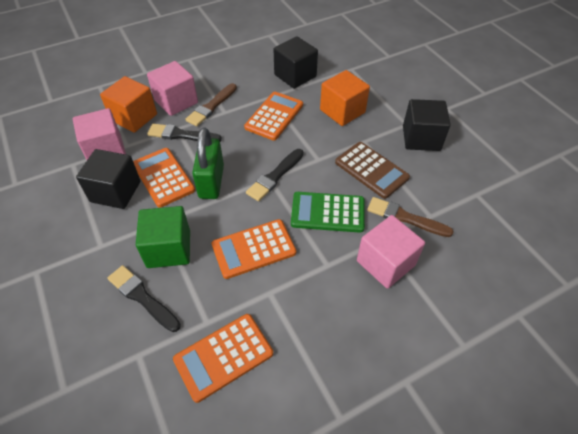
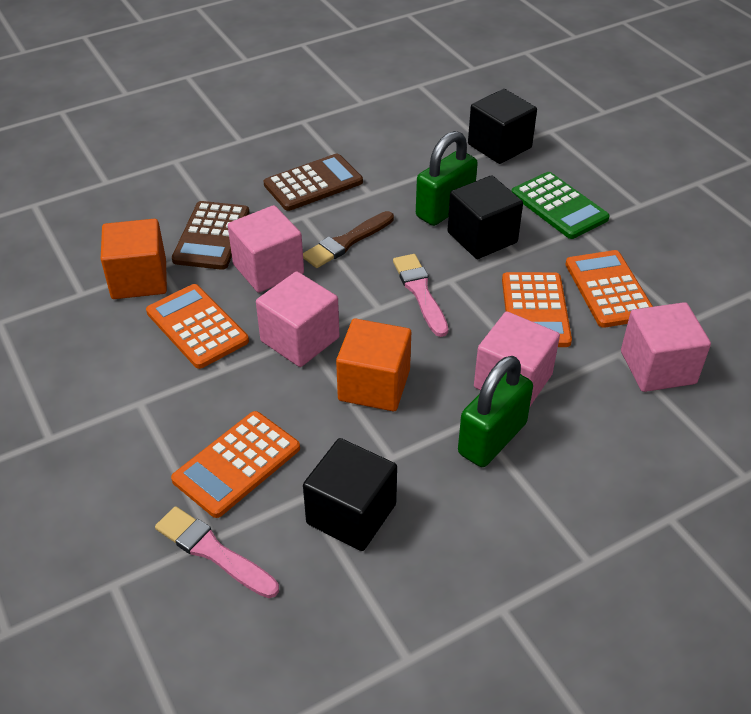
black brush: 3 -> 0
brown brush: 2 -> 1
brown calculator: 1 -> 2
green cube: 1 -> 0
green padlock: 1 -> 2
pink brush: 0 -> 2
pink cube: 3 -> 4

